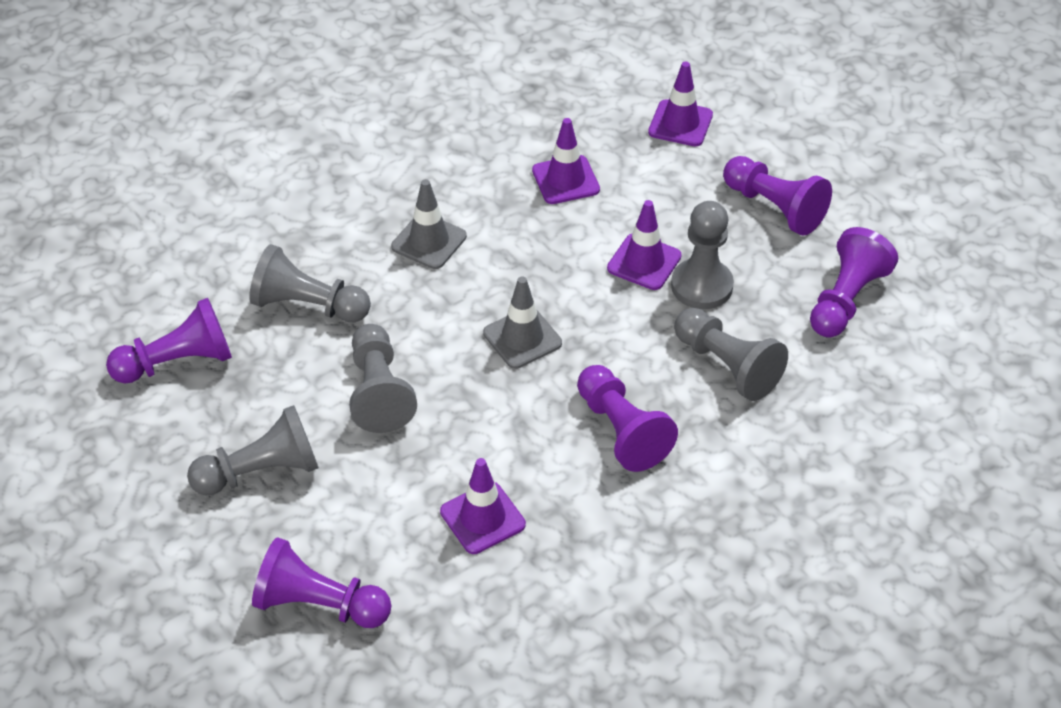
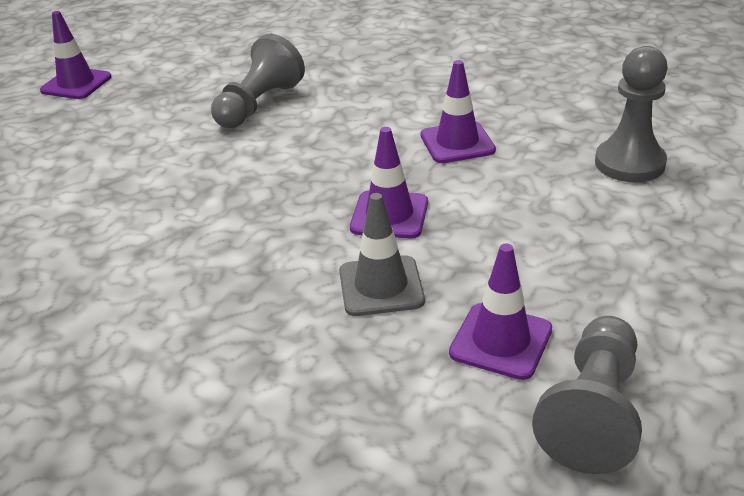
grey pawn: 5 -> 3
grey traffic cone: 2 -> 1
purple pawn: 5 -> 0

